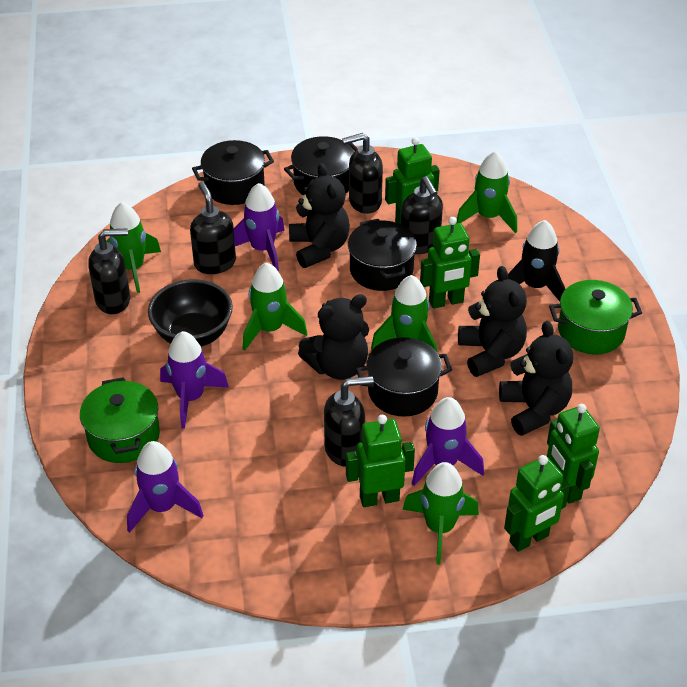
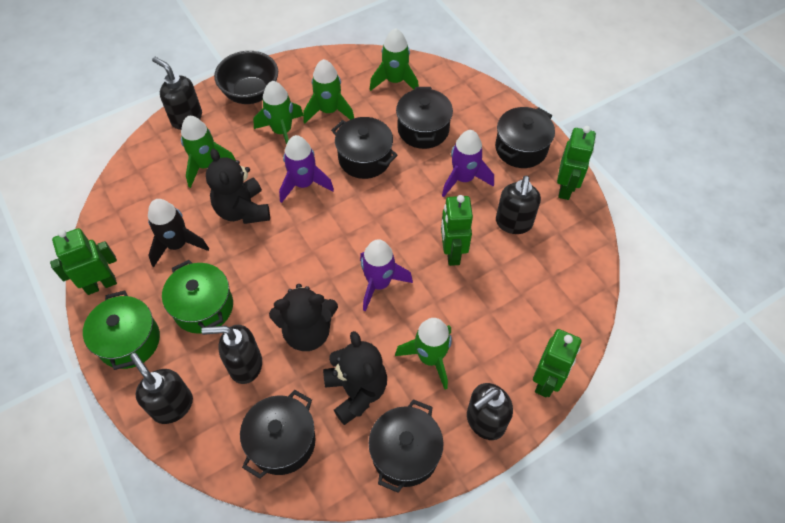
black pot: 4 -> 5
black teddy bear: 4 -> 3
green robot: 5 -> 4
purple rocket: 4 -> 3

